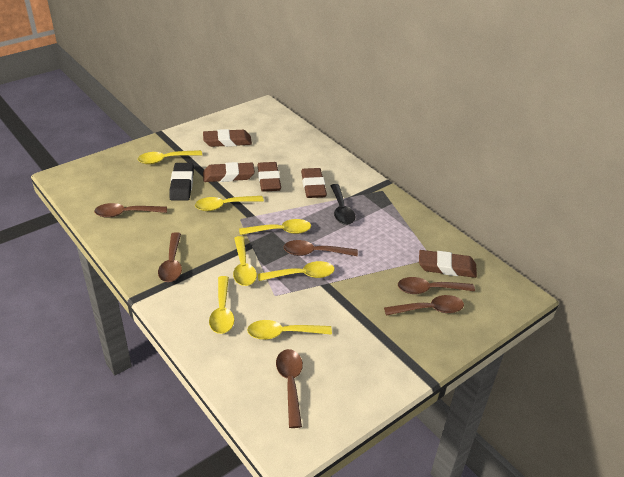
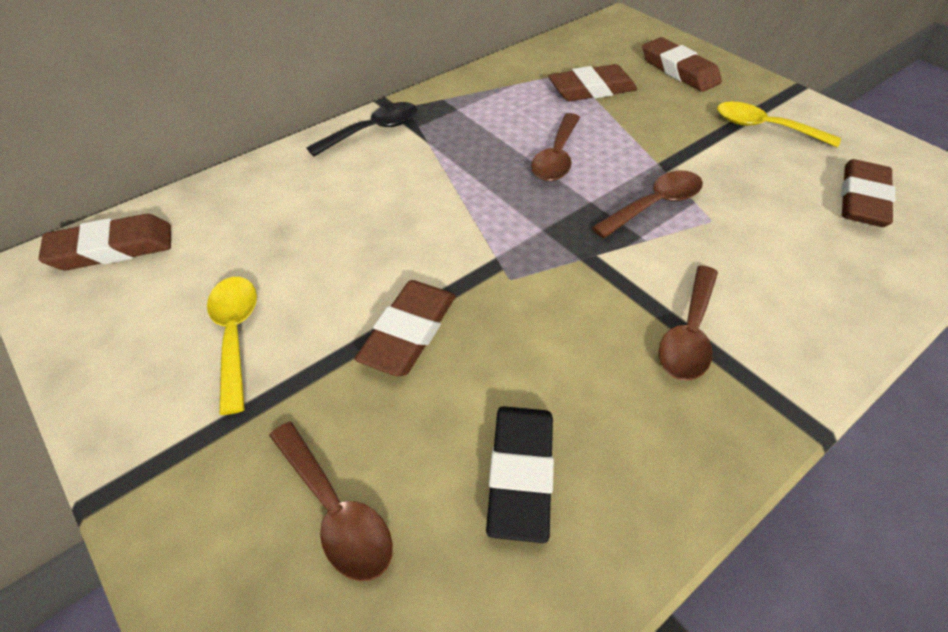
brown spoon: 6 -> 4
yellow spoon: 7 -> 2

